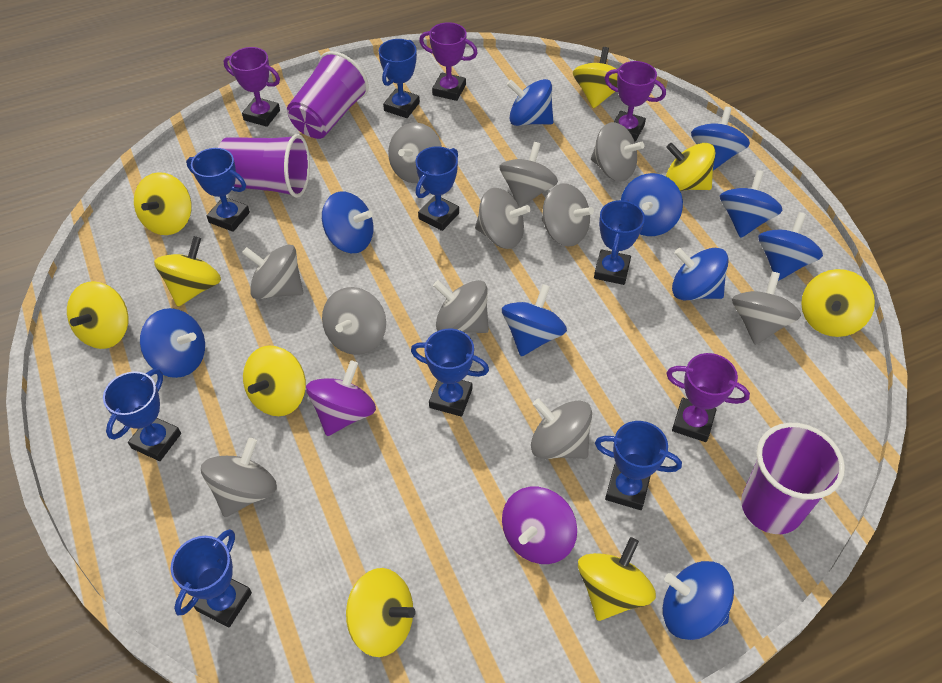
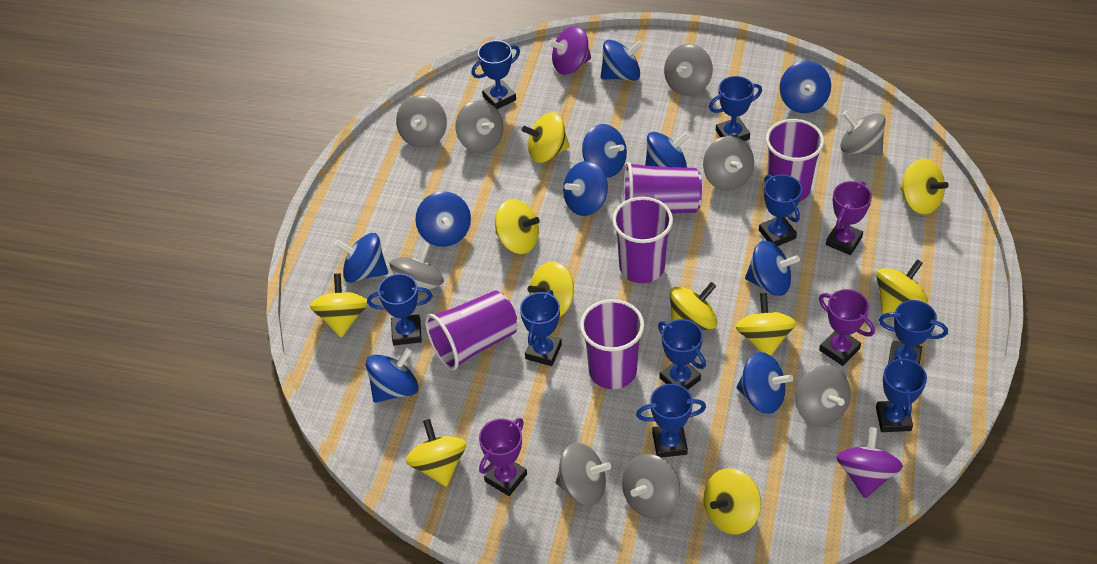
blue trophy: 8 -> 9
grey spinning top: 11 -> 9
purple cup: 3 -> 5
purple trophy: 4 -> 3
yellow spinning top: 9 -> 10

